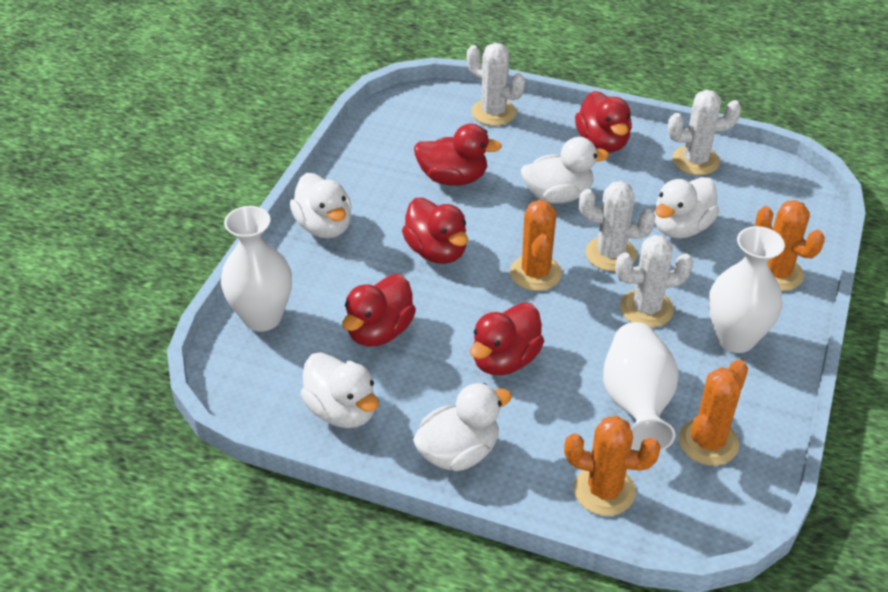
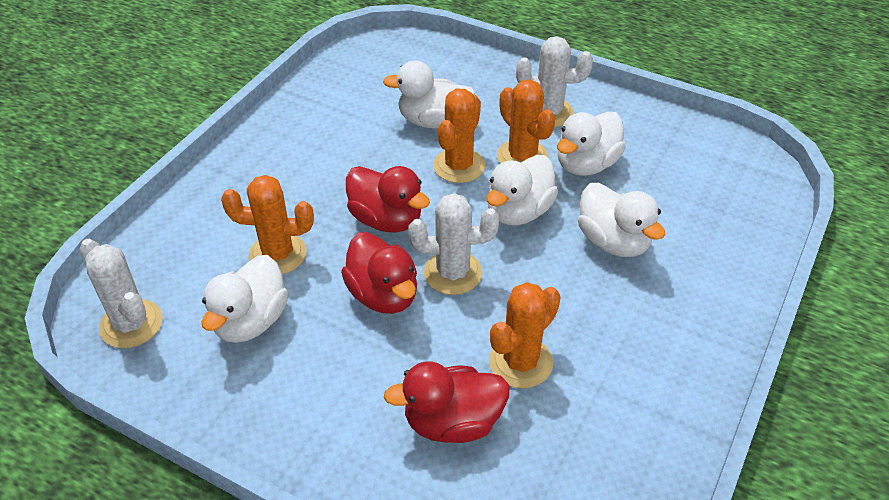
red duck: 5 -> 3
white cactus: 4 -> 3
white vase: 3 -> 0

